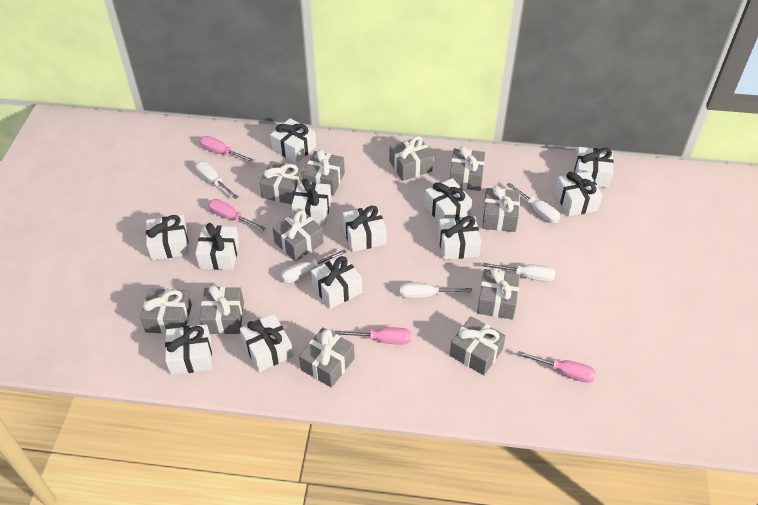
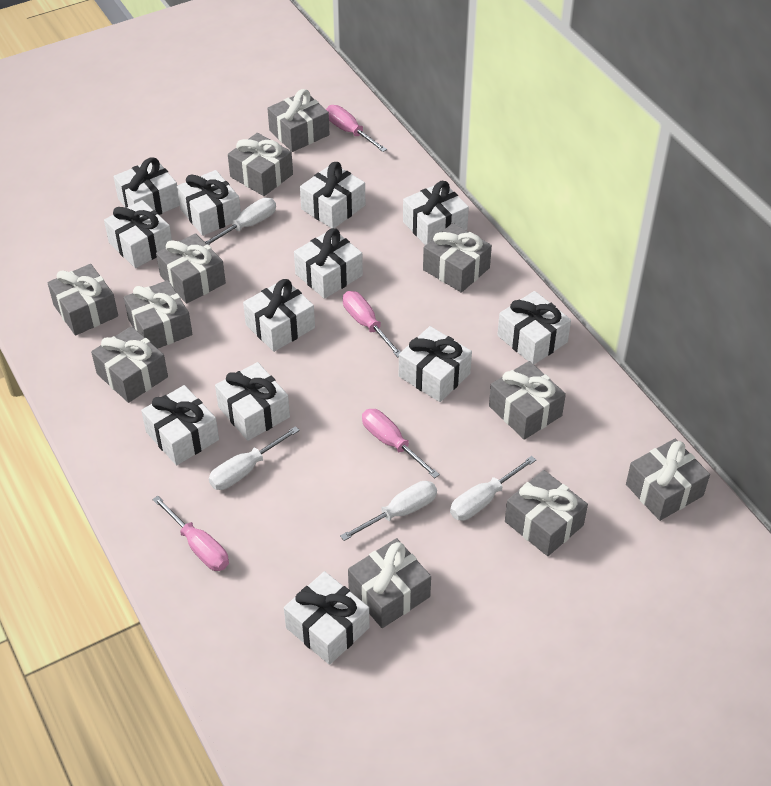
white screwdriver: 5 -> 4

